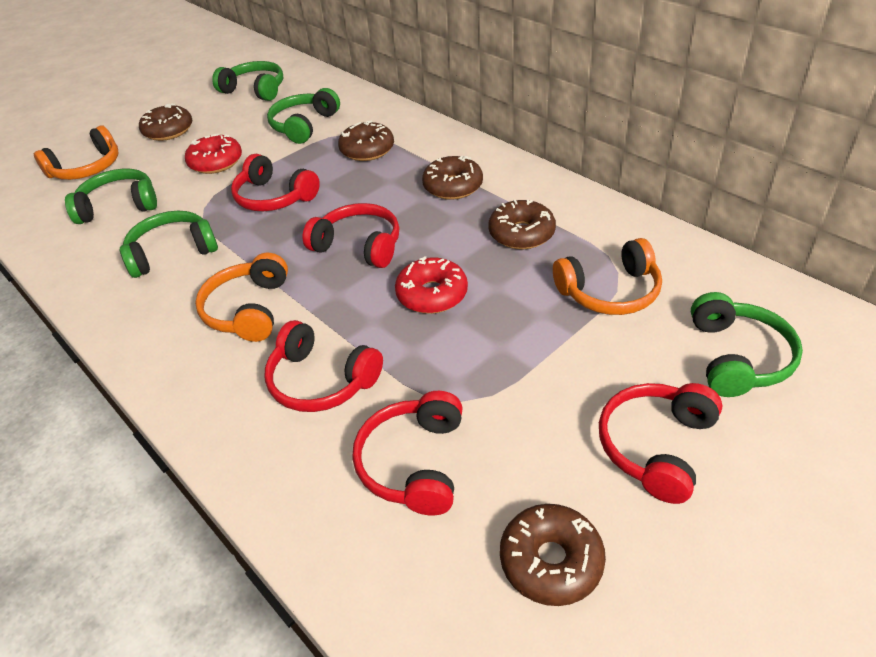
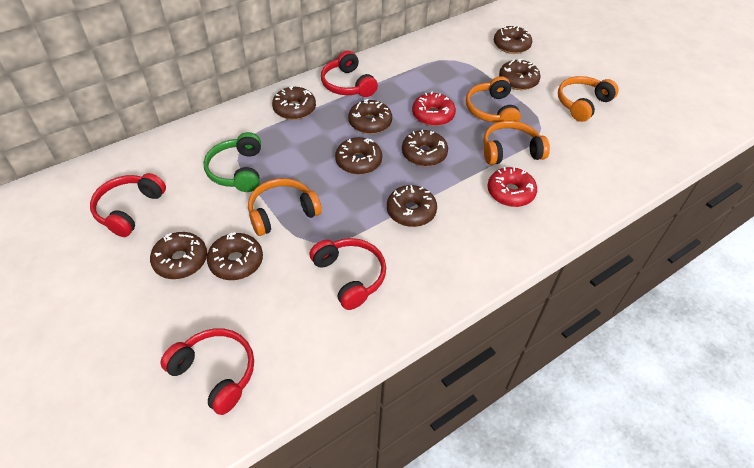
brown donut: 5 -> 9
green headphones: 5 -> 1
orange headphones: 3 -> 4
red headphones: 5 -> 4

